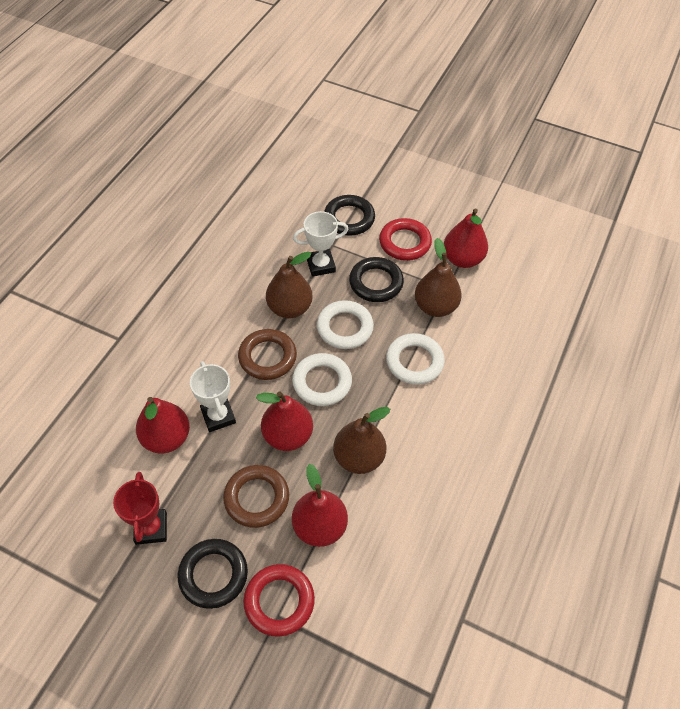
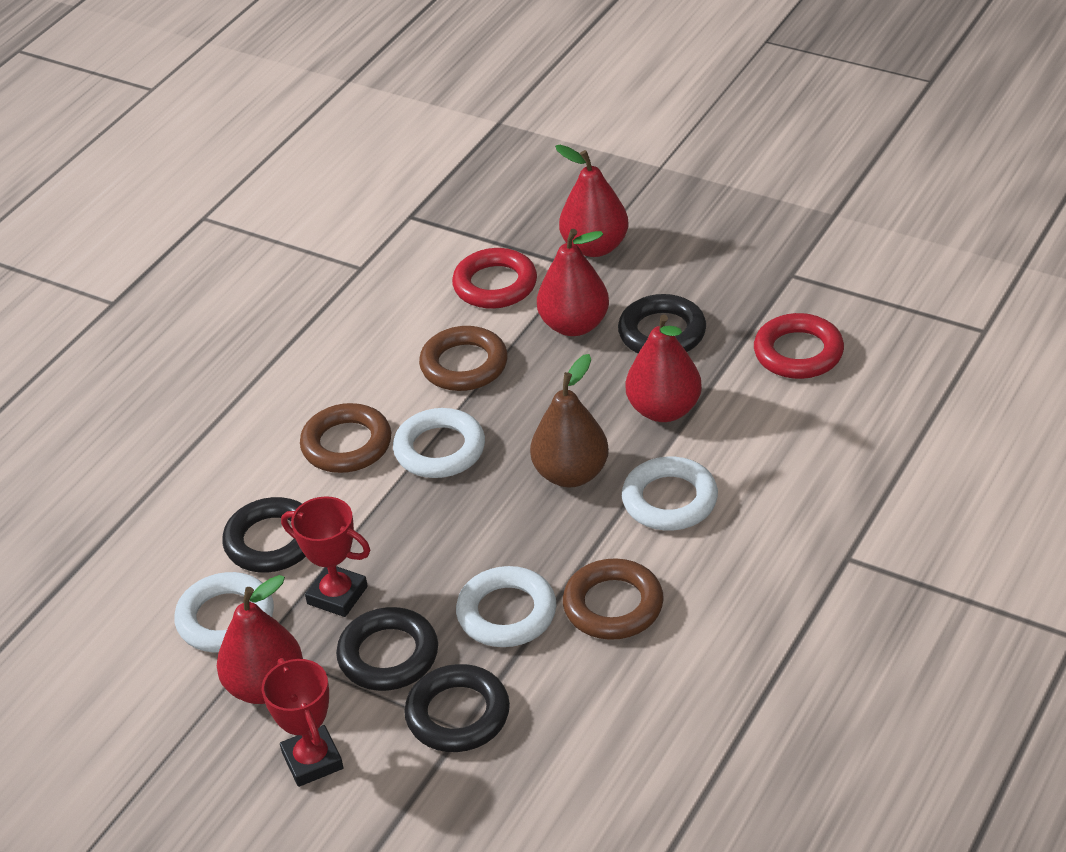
black ring: 3 -> 4
brown pear: 3 -> 1
brown ring: 2 -> 3
red trophy: 1 -> 2
white ring: 3 -> 4
white trophy: 2 -> 0

